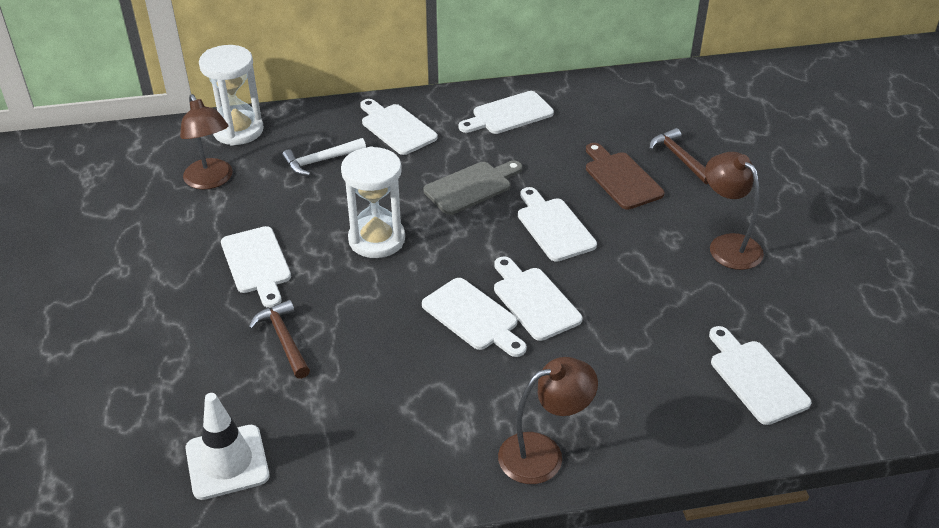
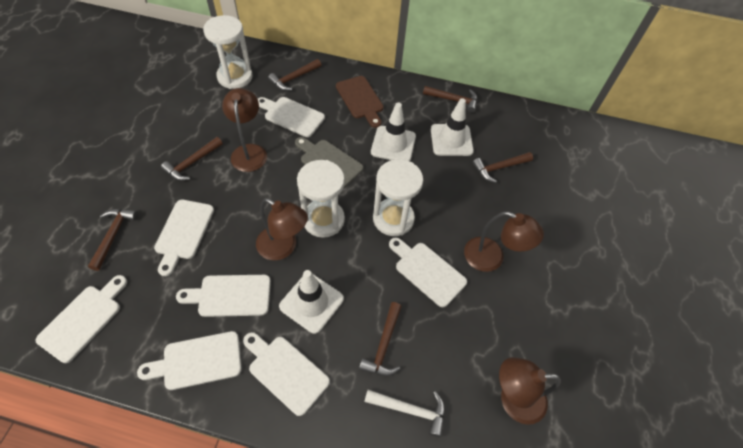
brown hammer: 2 -> 6
brown lamp: 3 -> 4
white hourglass: 2 -> 3
white traffic cone: 1 -> 3

